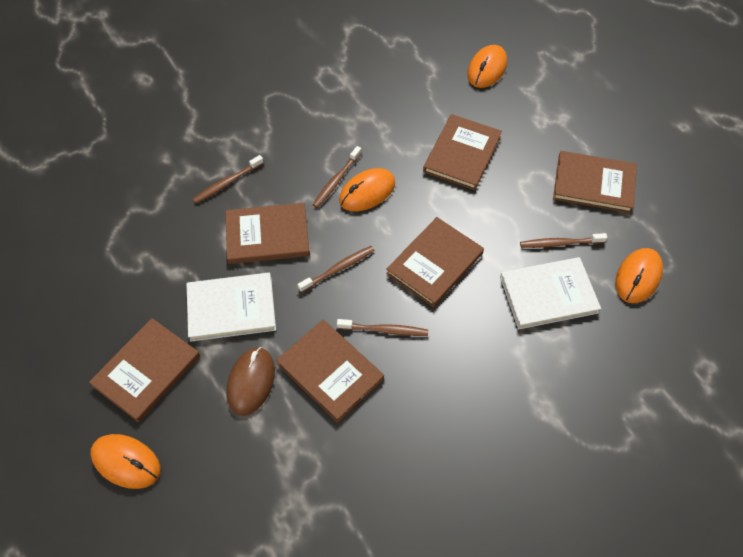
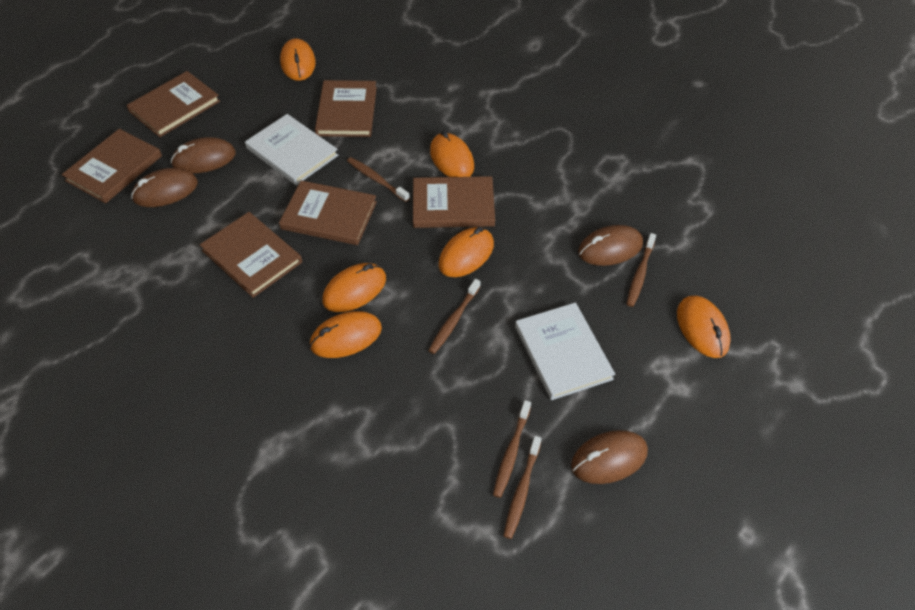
brown mouse: 1 -> 4
orange mouse: 4 -> 6

